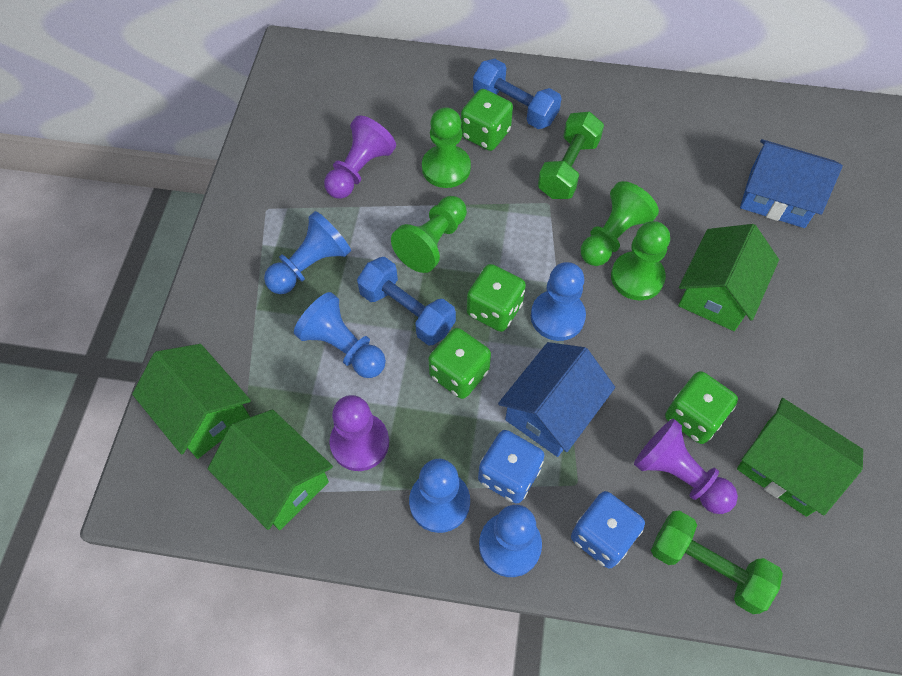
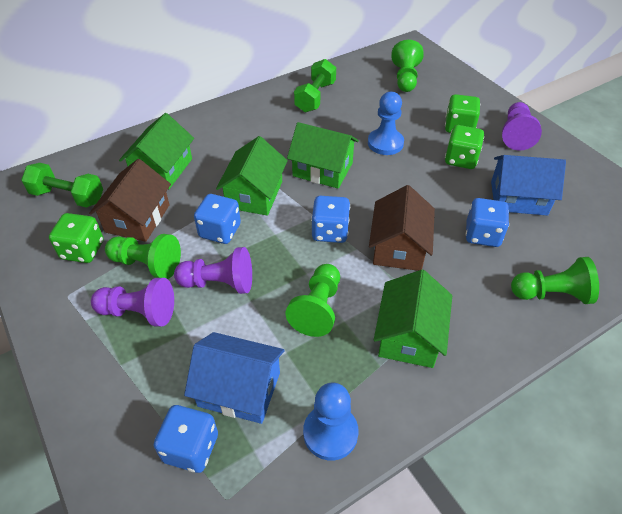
blue dice: 2 -> 4
blue dumbbell: 2 -> 0
blue pawn: 5 -> 2
brown house: 0 -> 2
green dice: 4 -> 3

